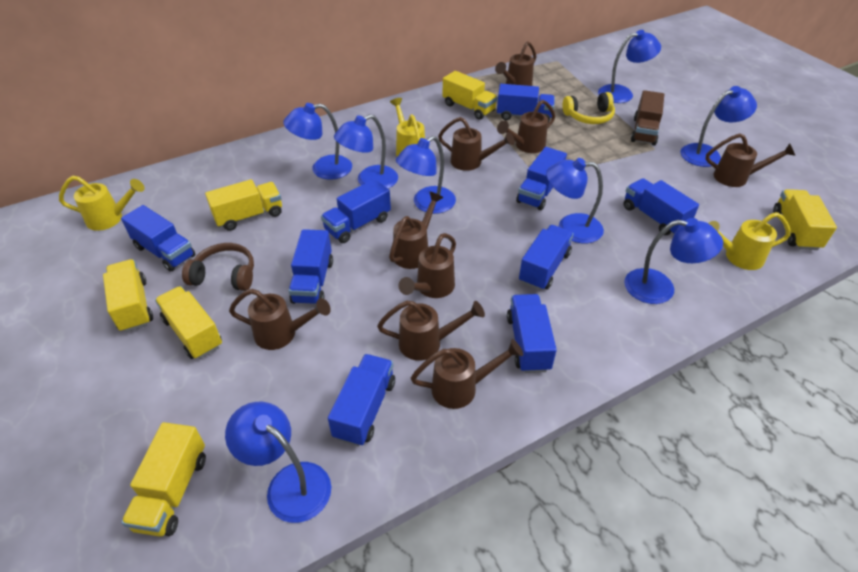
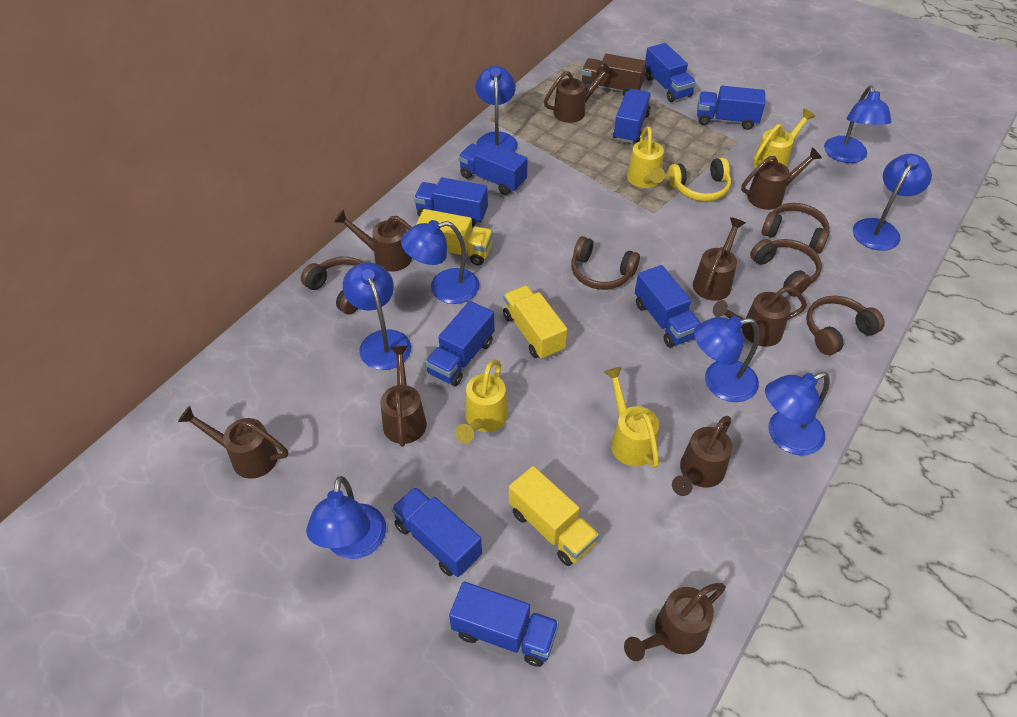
brown headphones: 1 -> 5
yellow truck: 6 -> 3
yellow watering can: 3 -> 4

